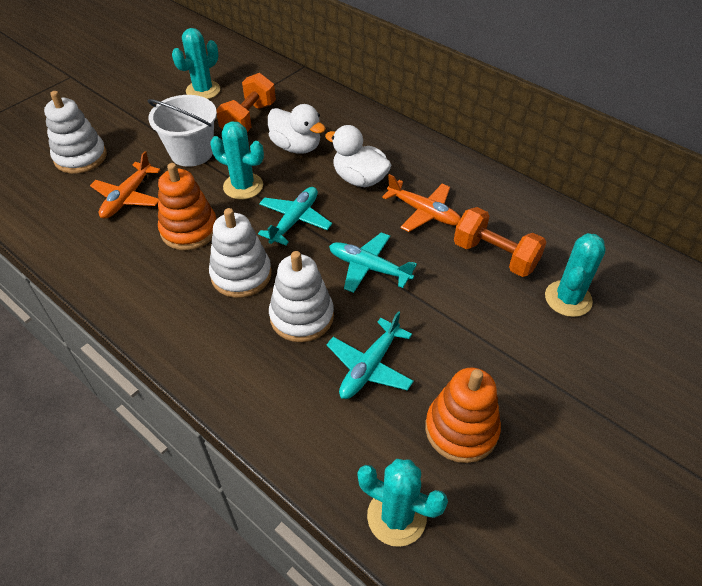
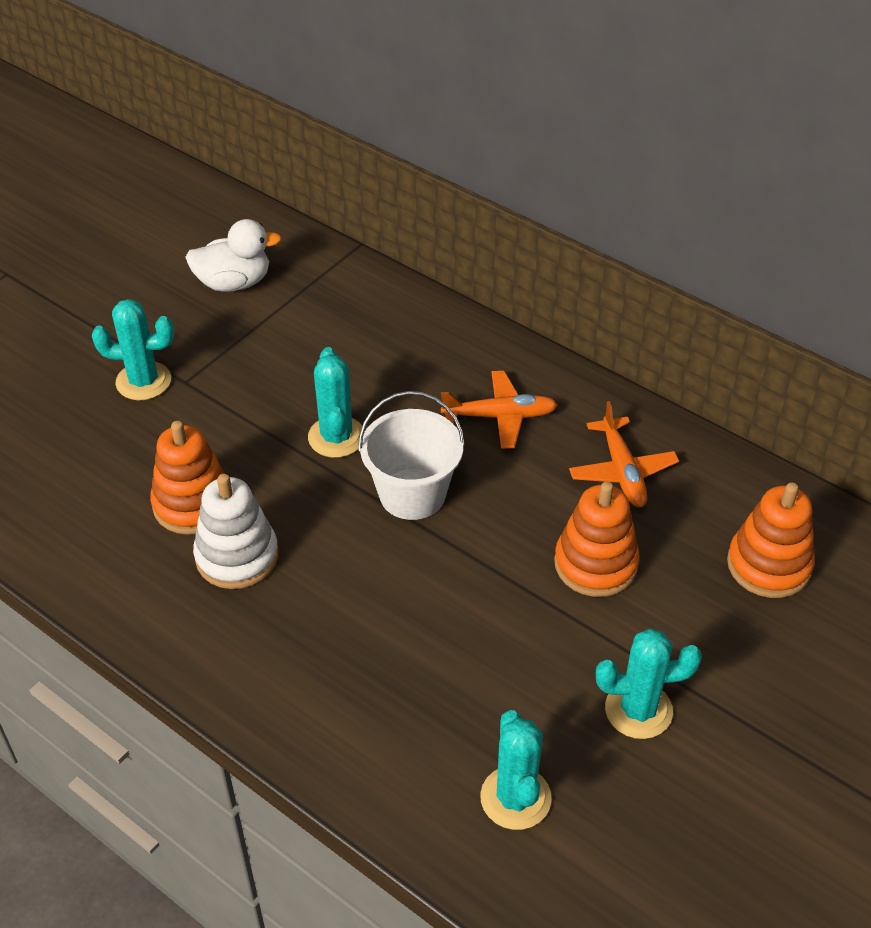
orange dumbbell: 2 -> 0
orange stacking toy: 2 -> 3
turquoise plane: 3 -> 0
white duck: 2 -> 1
white stacking toy: 3 -> 1

